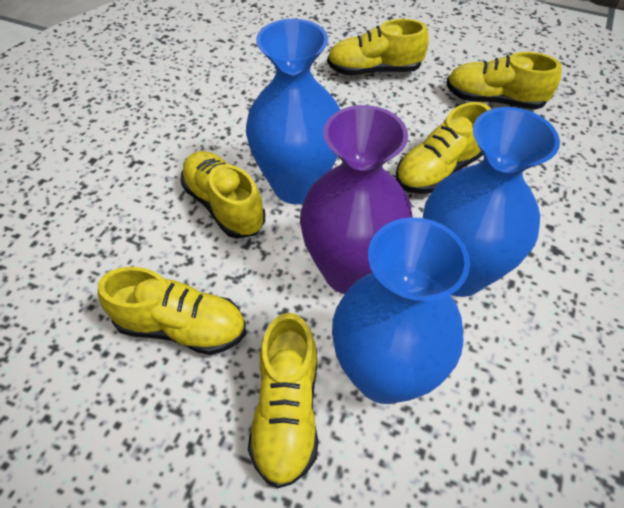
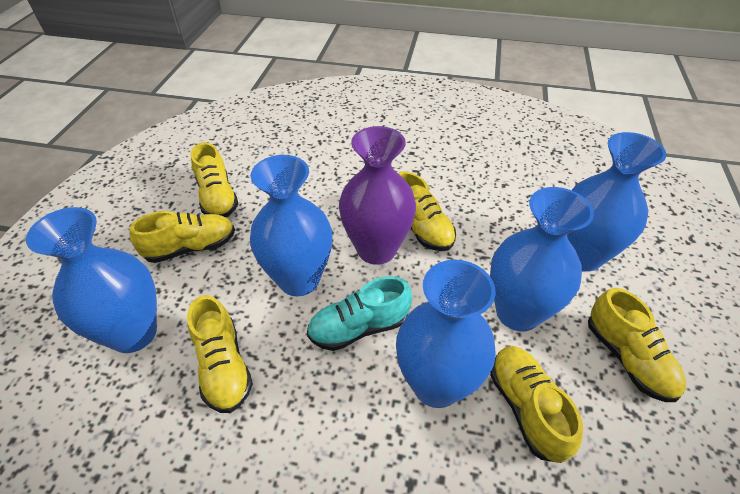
blue vase: 3 -> 5
turquoise shoe: 0 -> 1

